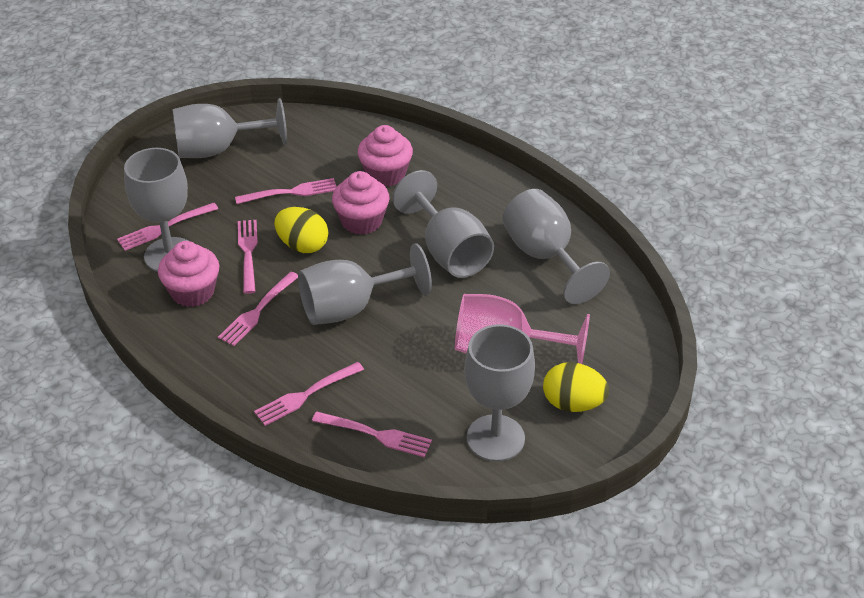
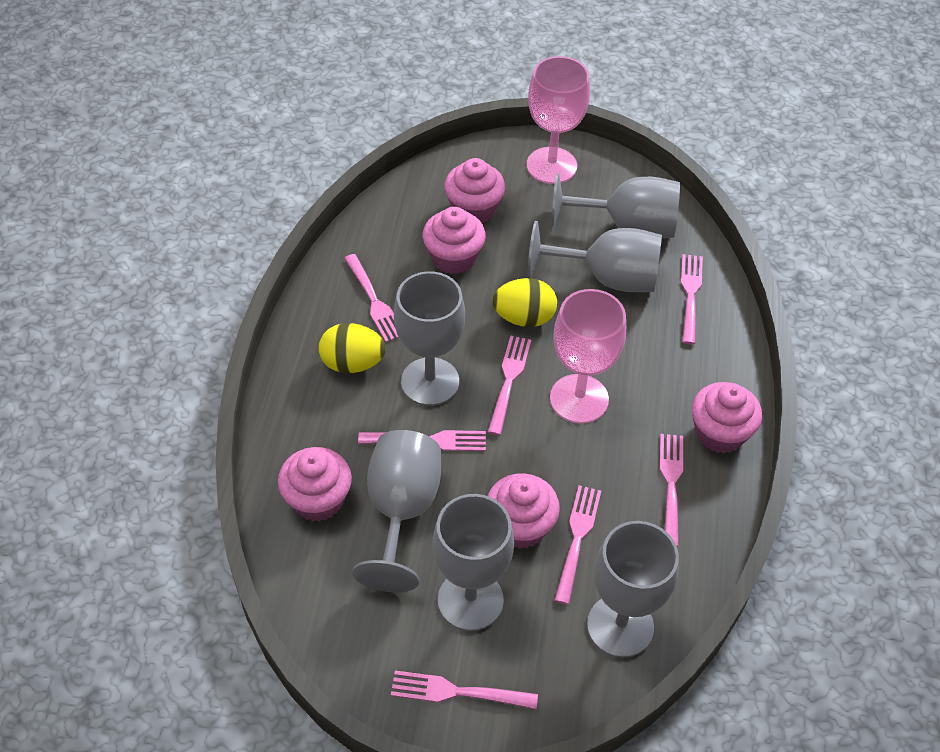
pink cupcake: 3 -> 5
pink fork: 6 -> 7
pink goblet: 1 -> 2

